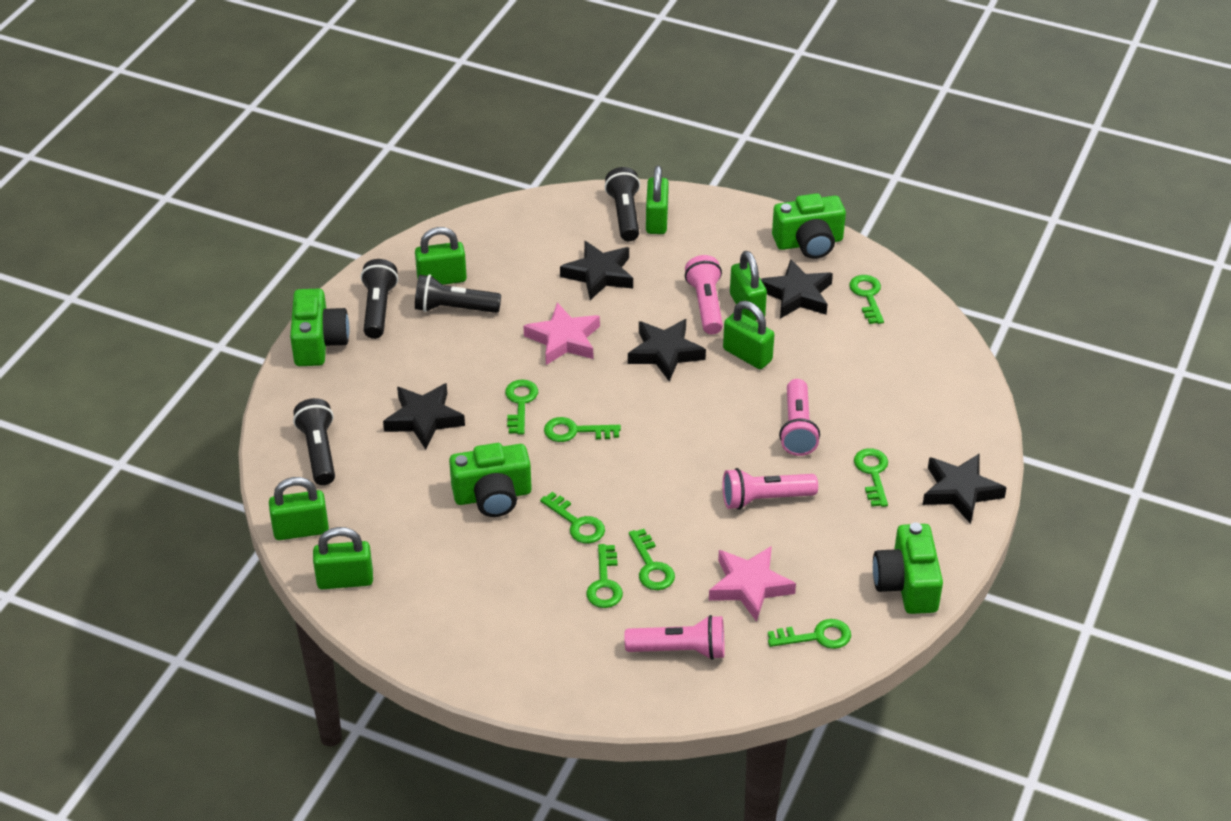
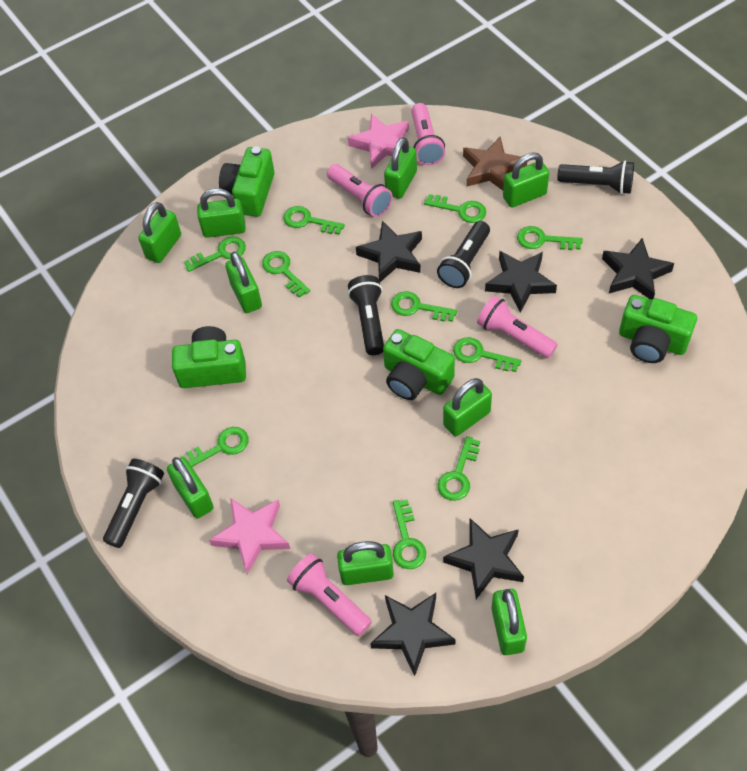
brown star: 0 -> 1
green key: 8 -> 10
green padlock: 6 -> 9

